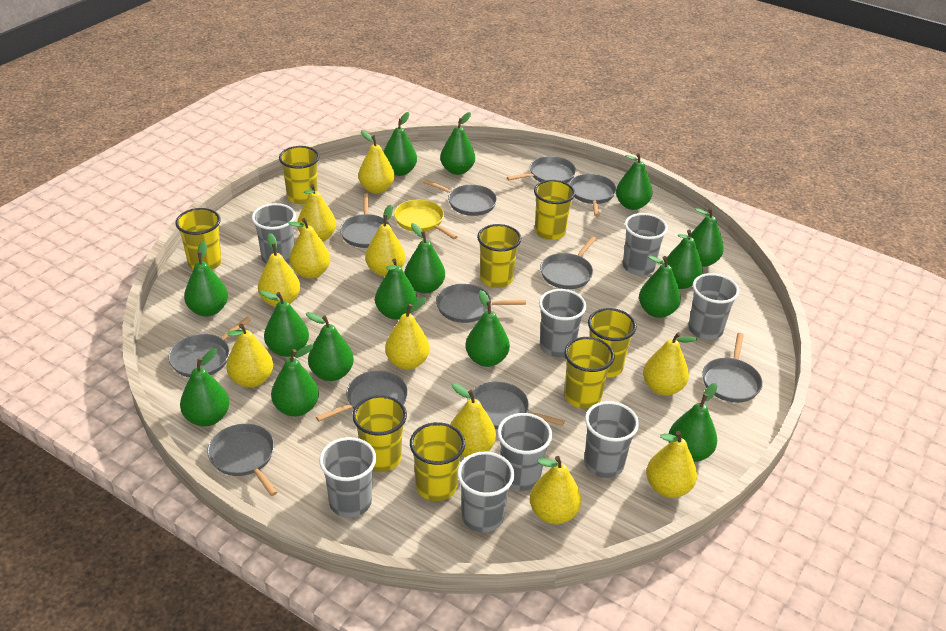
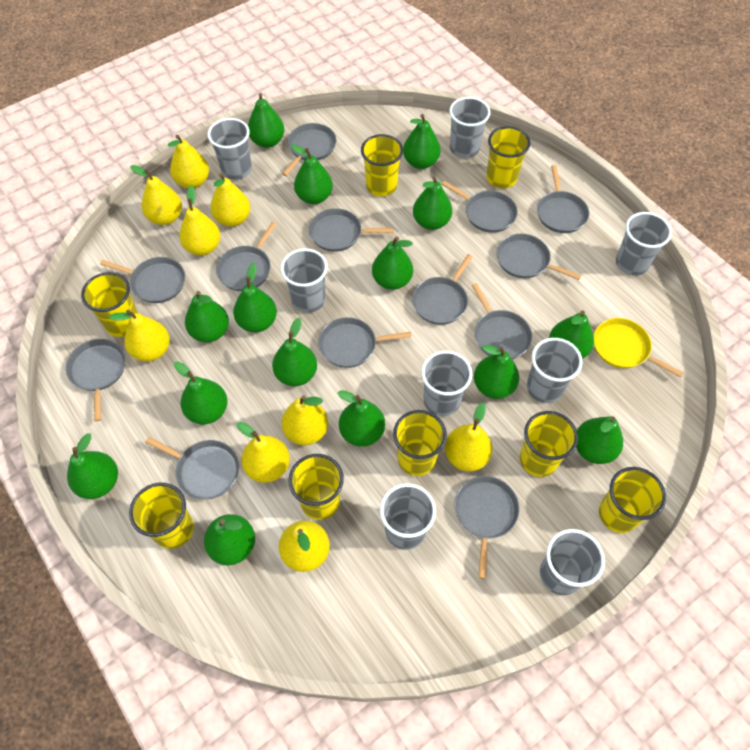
grey pan: 11 -> 13
yellow pear: 11 -> 9

